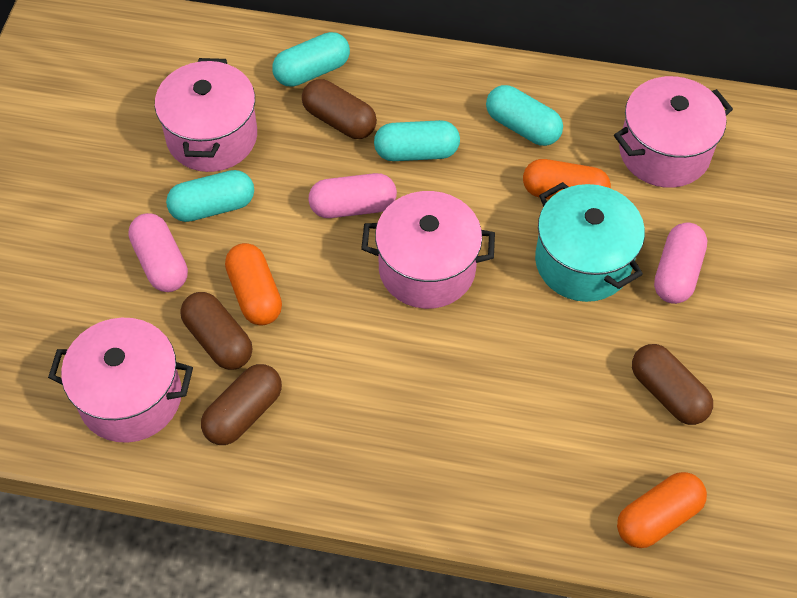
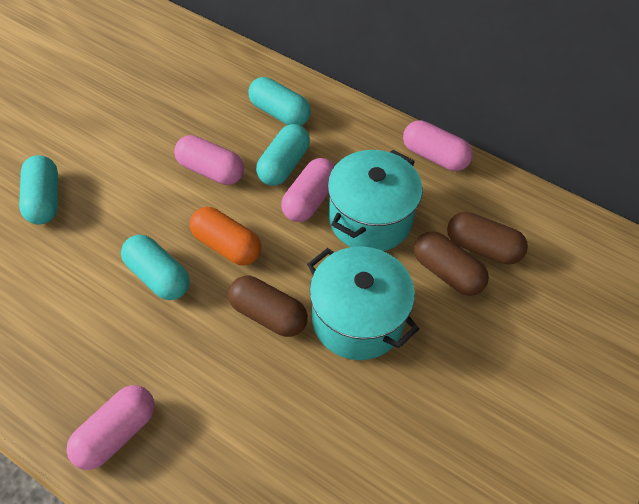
brown capsule: 4 -> 3
orange capsule: 3 -> 1
pink capsule: 3 -> 4
pink pot: 4 -> 0
turquoise pot: 1 -> 2

